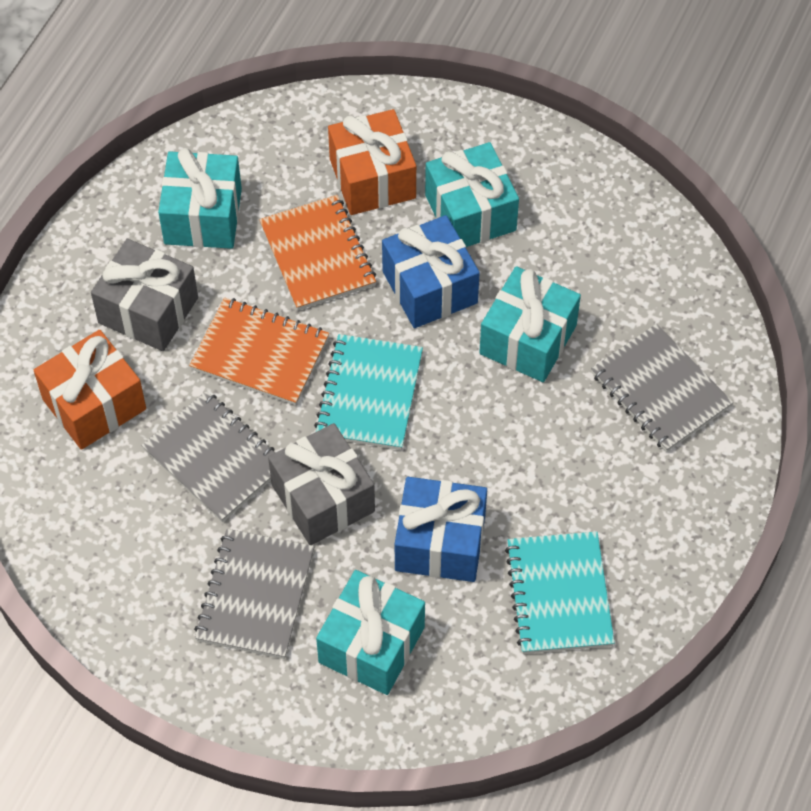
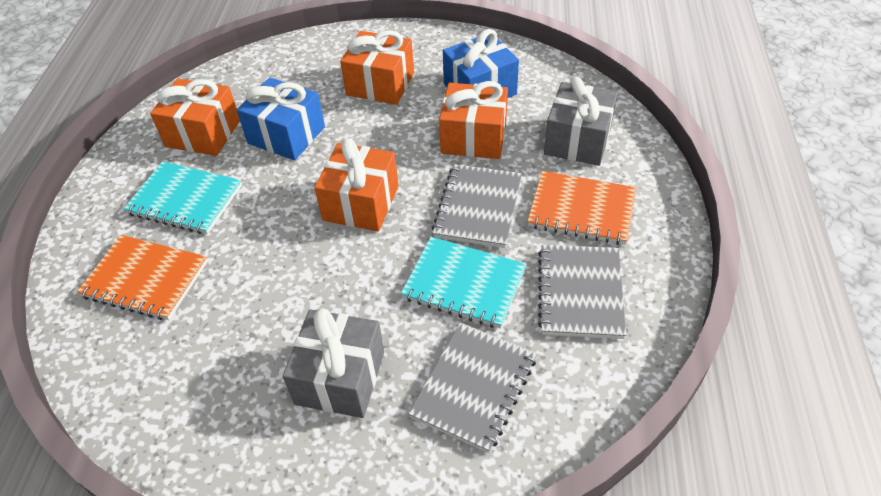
orange gift: 2 -> 4
turquoise gift: 4 -> 0

